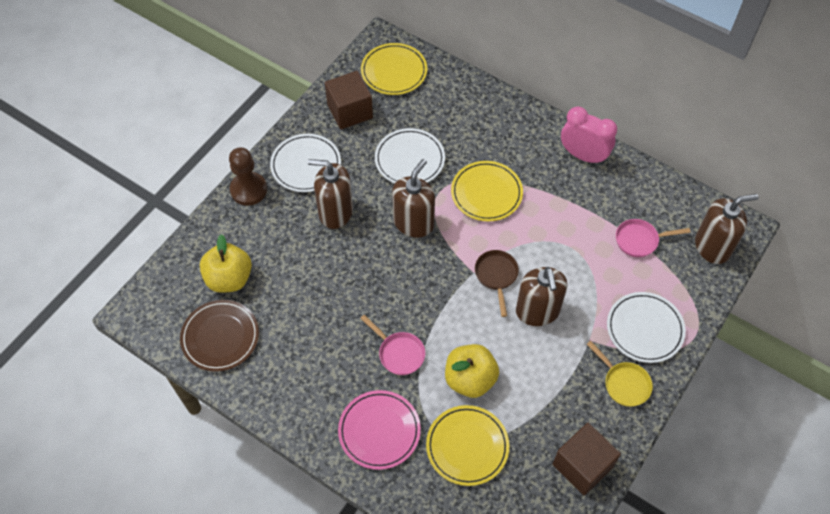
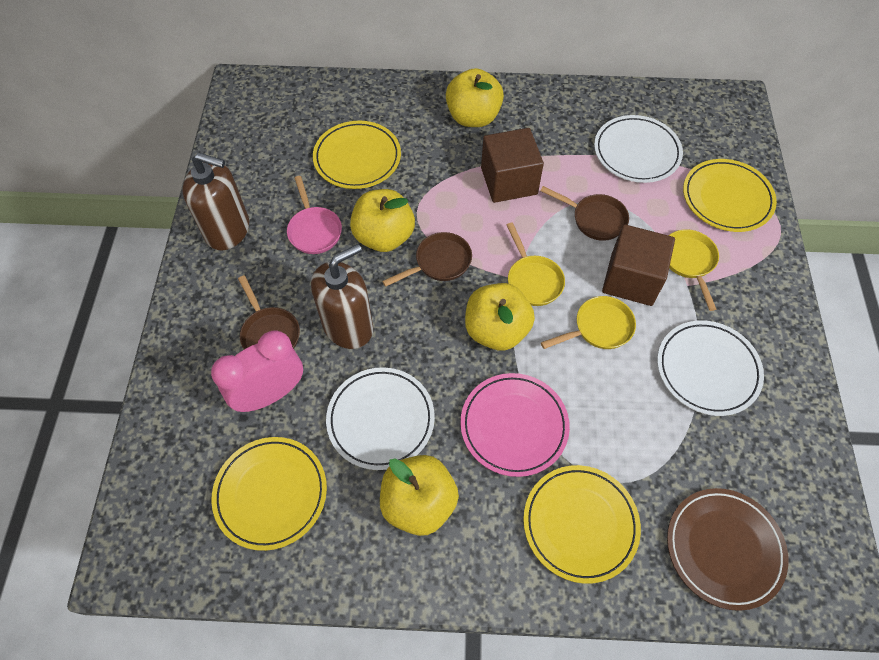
brown pan: 1 -> 3
brown pawn: 1 -> 0
brown soap dispenser: 4 -> 2
pink pan: 2 -> 1
yellow apple: 2 -> 4
yellow pan: 1 -> 3
yellow plate: 3 -> 4

